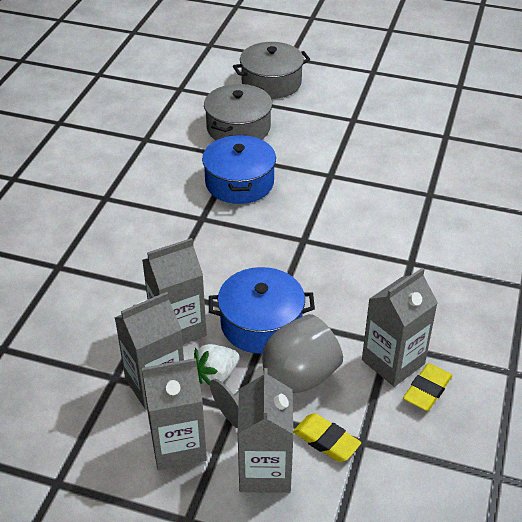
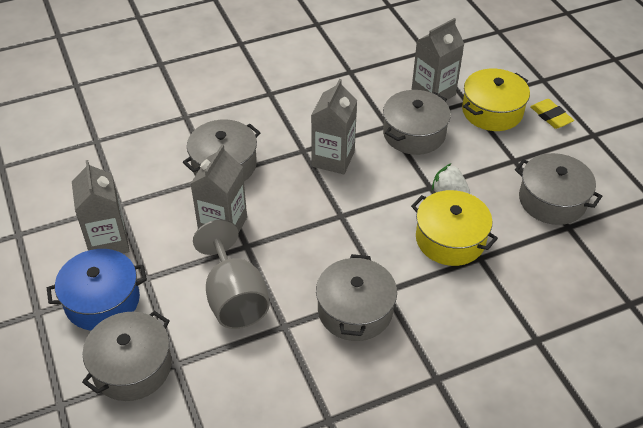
blue pot: 2 -> 1
grey carton: 5 -> 4
grey pot: 2 -> 5
yellow eraser: 2 -> 1
yellow pot: 0 -> 2

